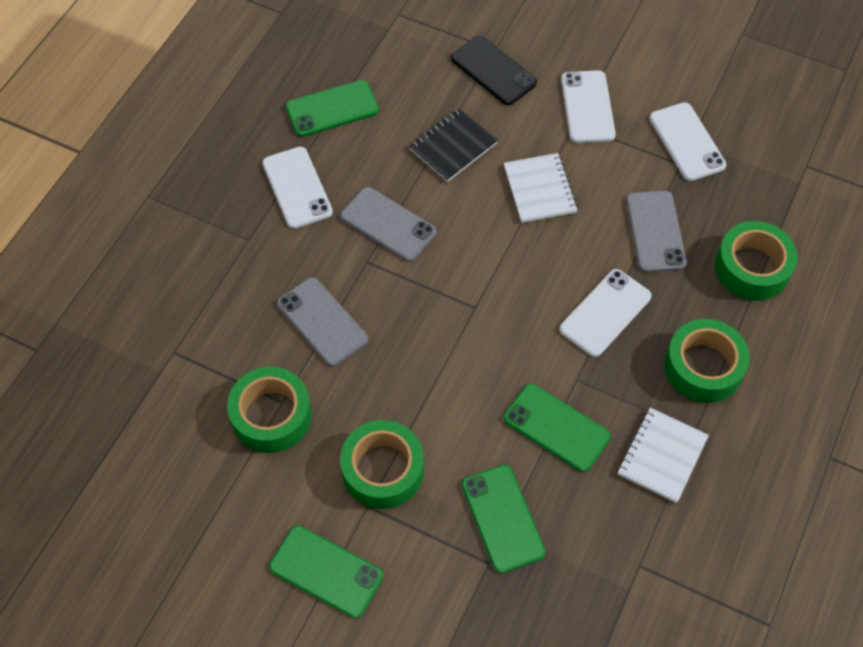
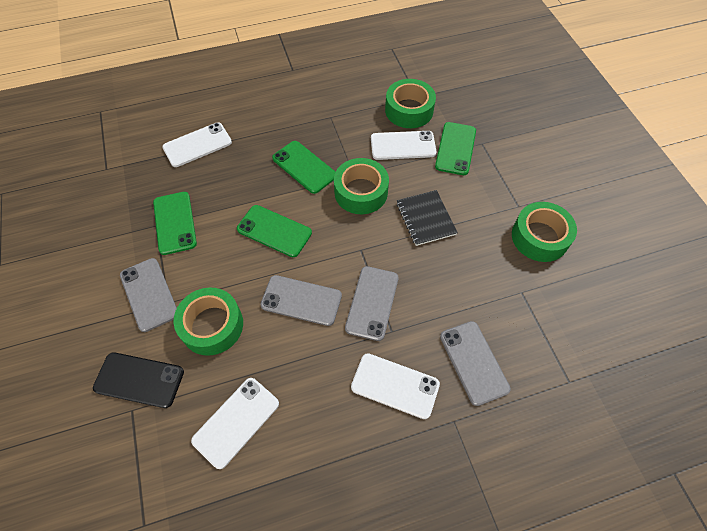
grey phone: 3 -> 4
white notebook: 2 -> 0

